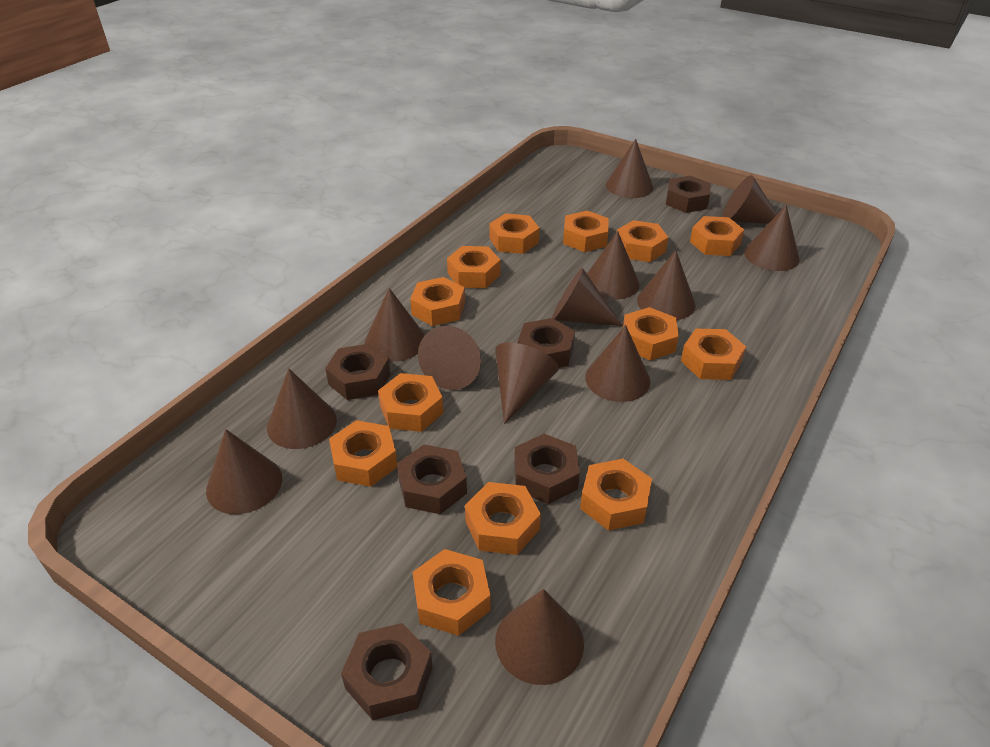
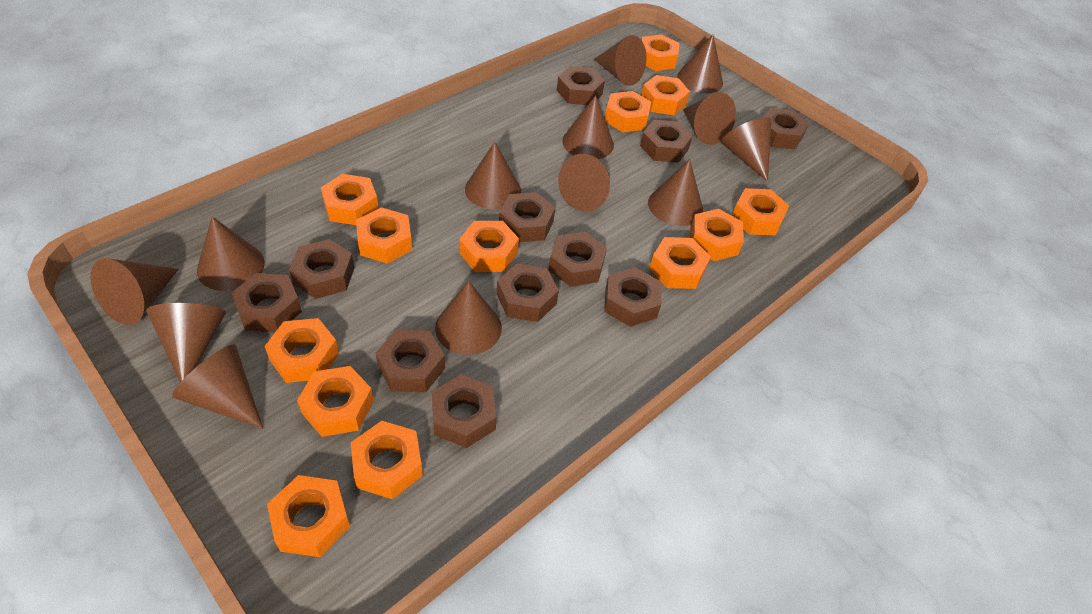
brown nut: 6 -> 11

